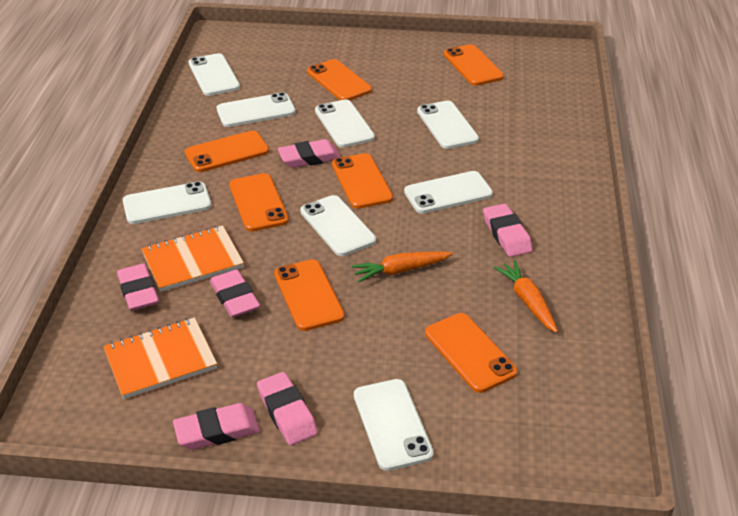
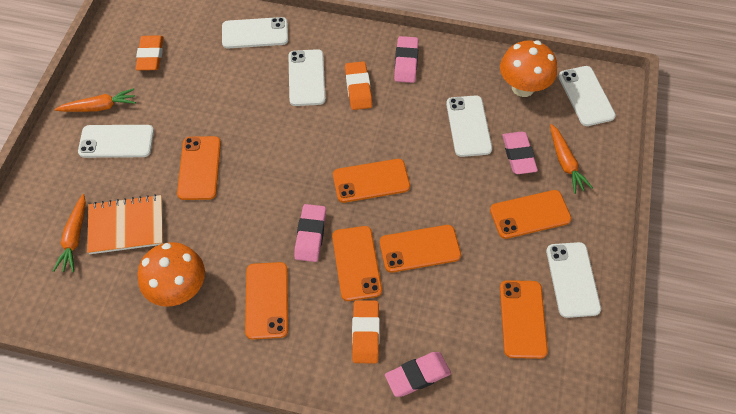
orange carrot: 2 -> 3
orange eraser: 0 -> 3
orange mushroom: 0 -> 2
orange notebook: 2 -> 1
pink eraser: 6 -> 4
white phone: 8 -> 6

